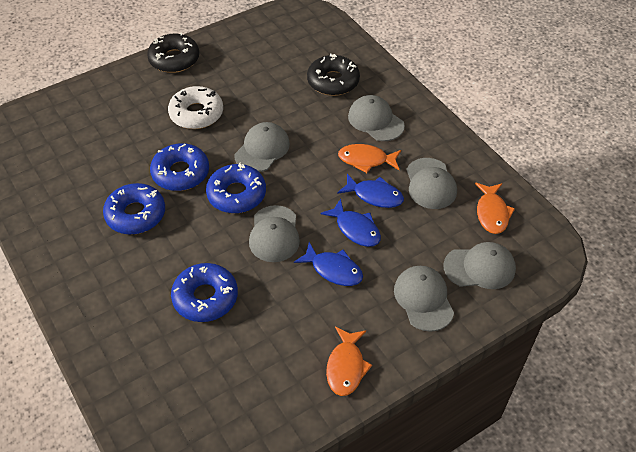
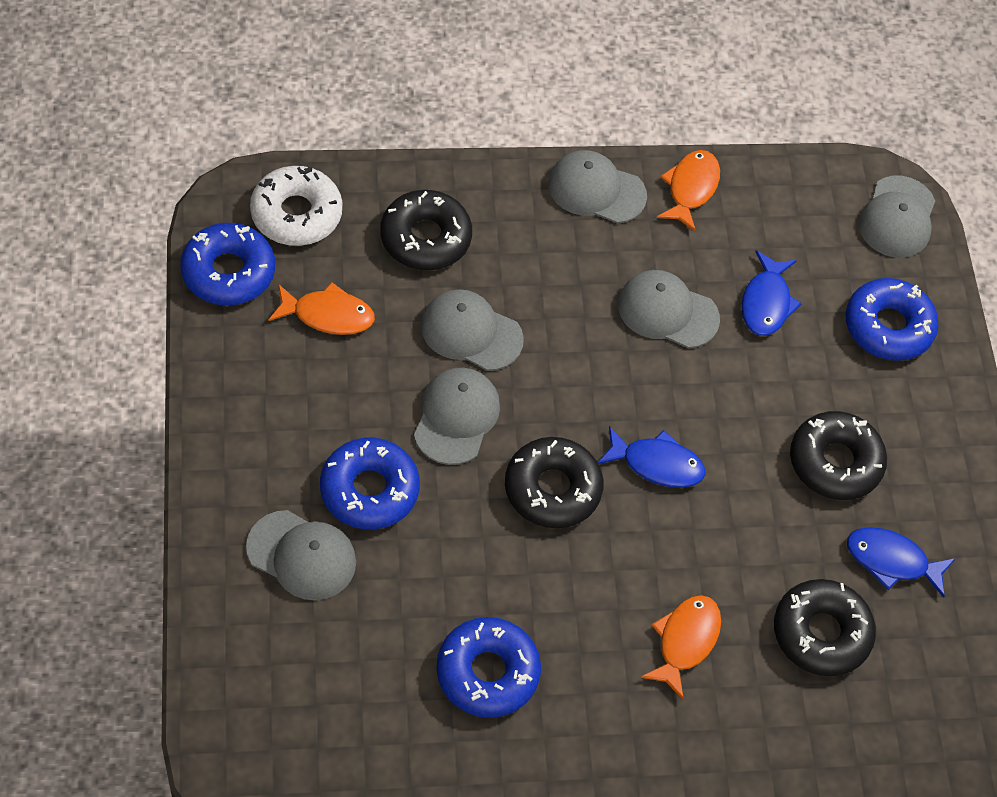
black donut: 2 -> 4

